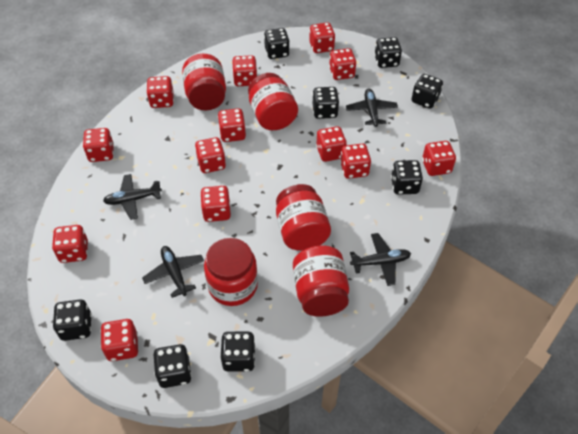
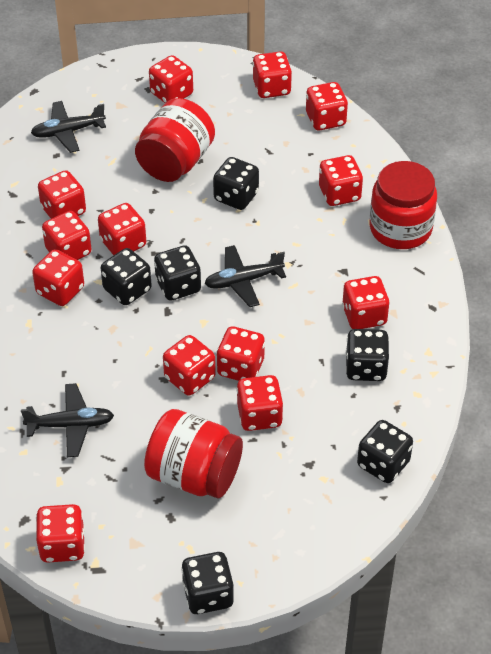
black dice: 8 -> 6
black plane: 4 -> 3
red jar: 5 -> 3

